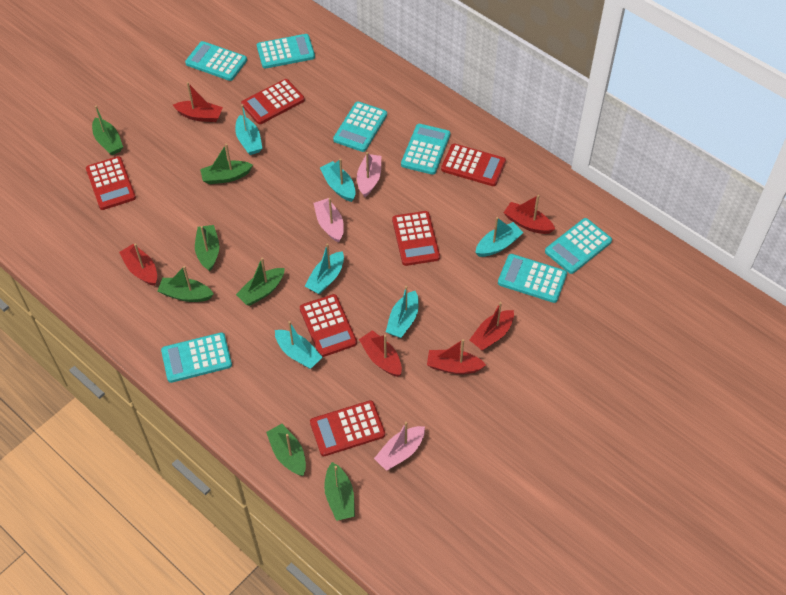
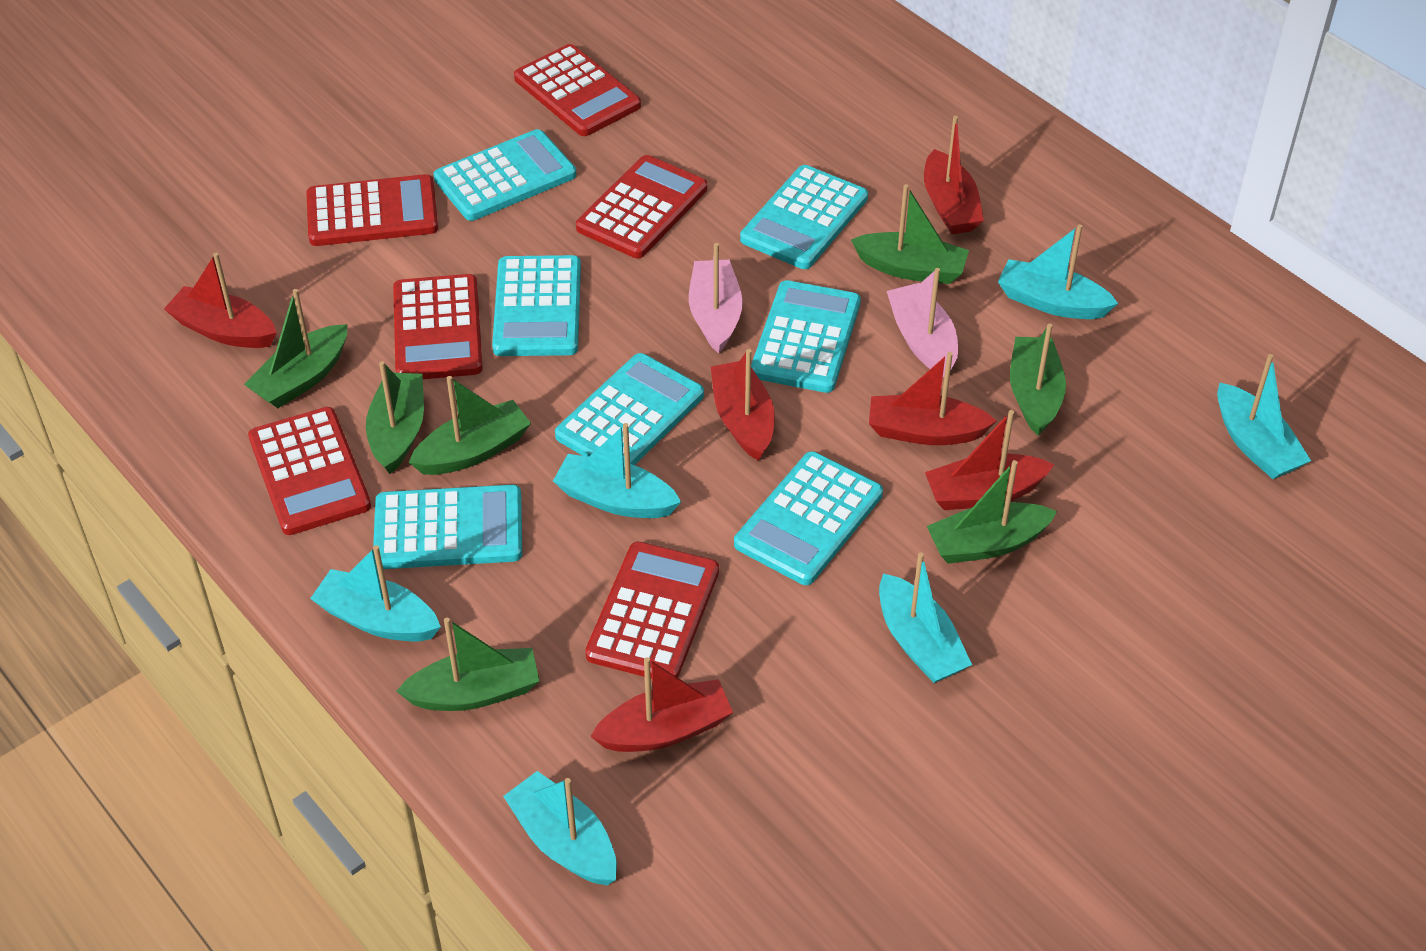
pink boat: 3 -> 2

